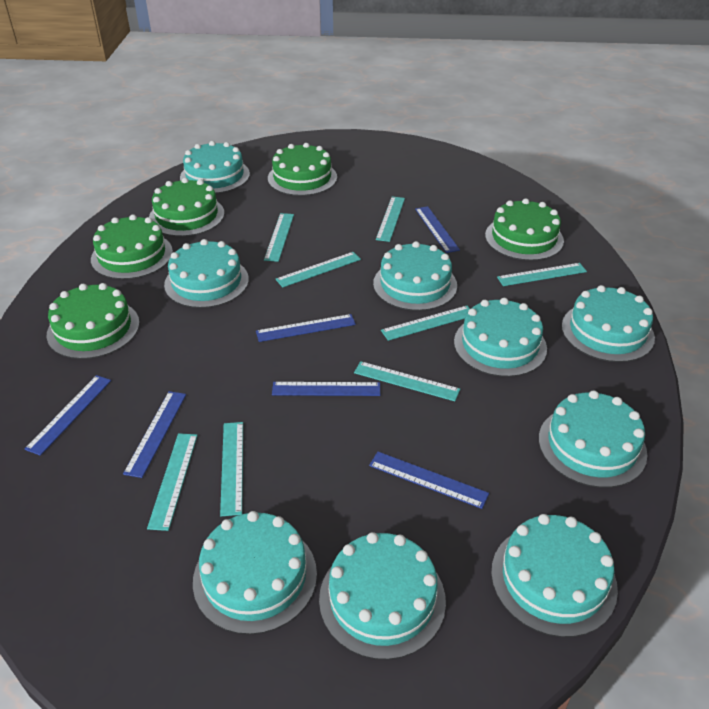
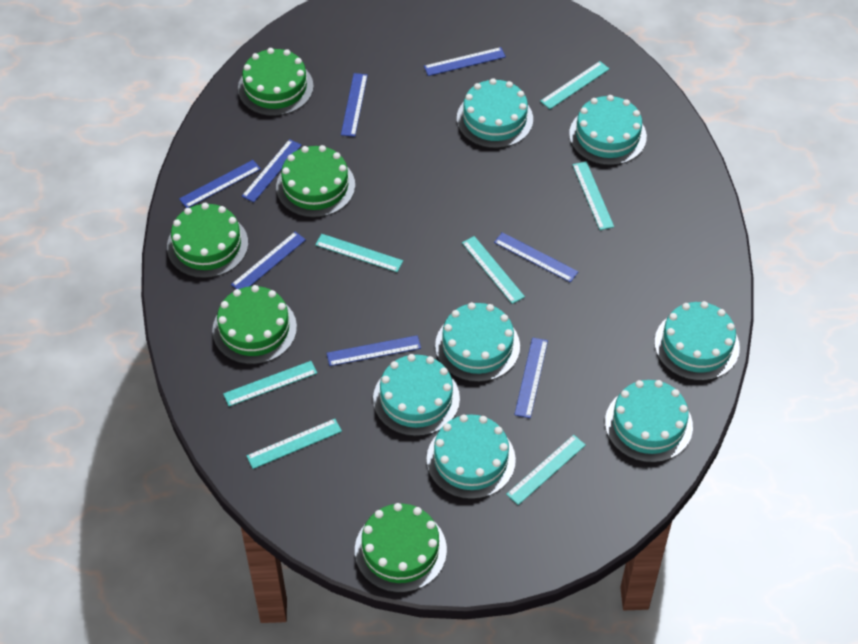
blue ruler: 6 -> 8
turquoise cake: 9 -> 7
turquoise ruler: 8 -> 7

